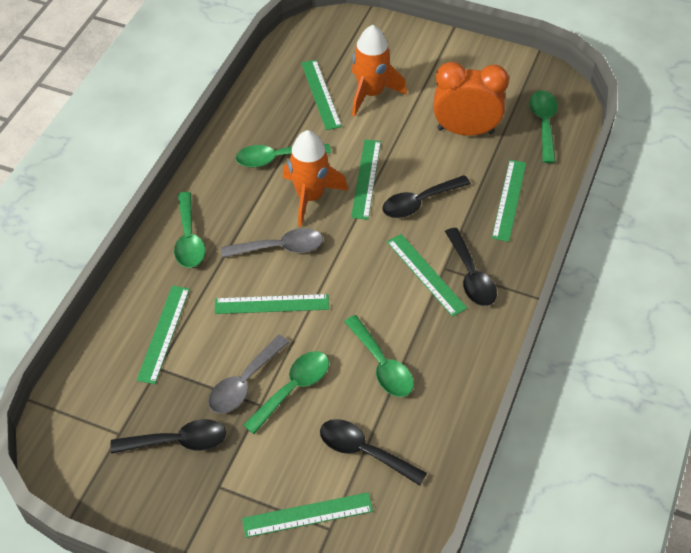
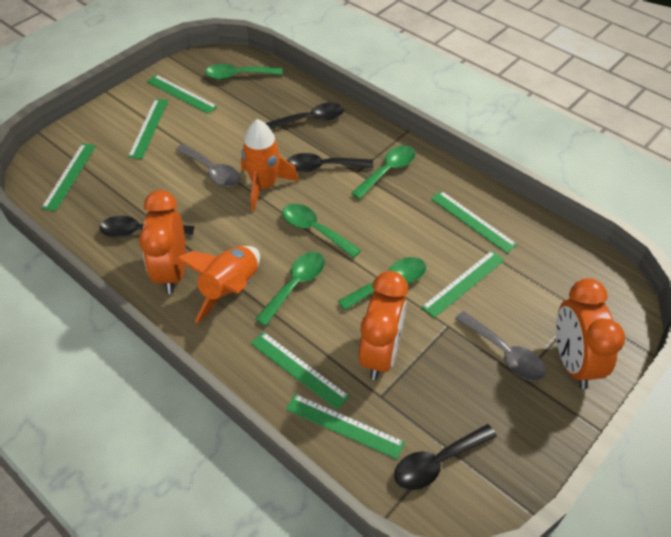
orange clock: 1 -> 3

